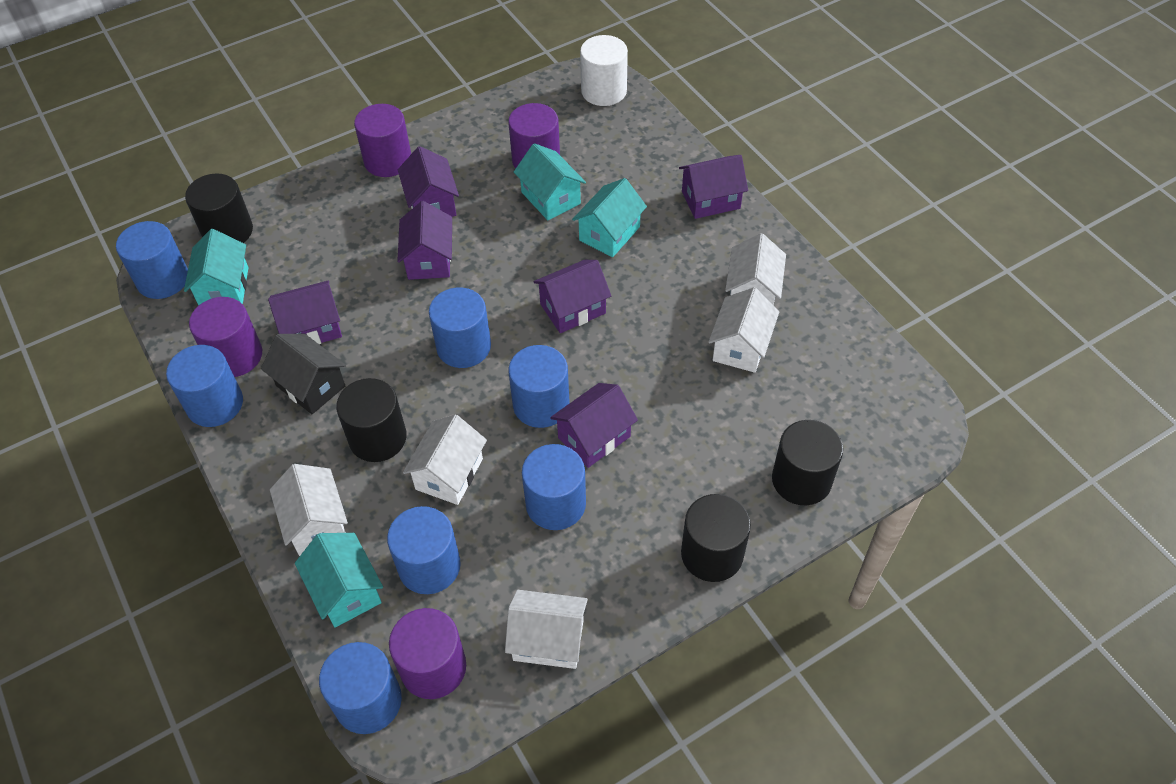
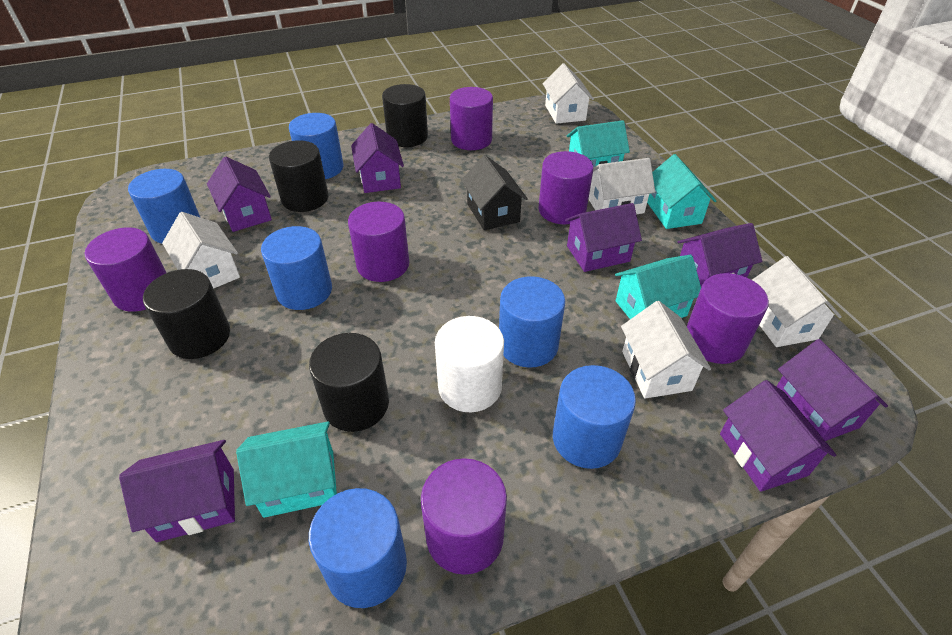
blue cylinder: 7 -> 6
purple cylinder: 4 -> 6
purple house: 6 -> 7

